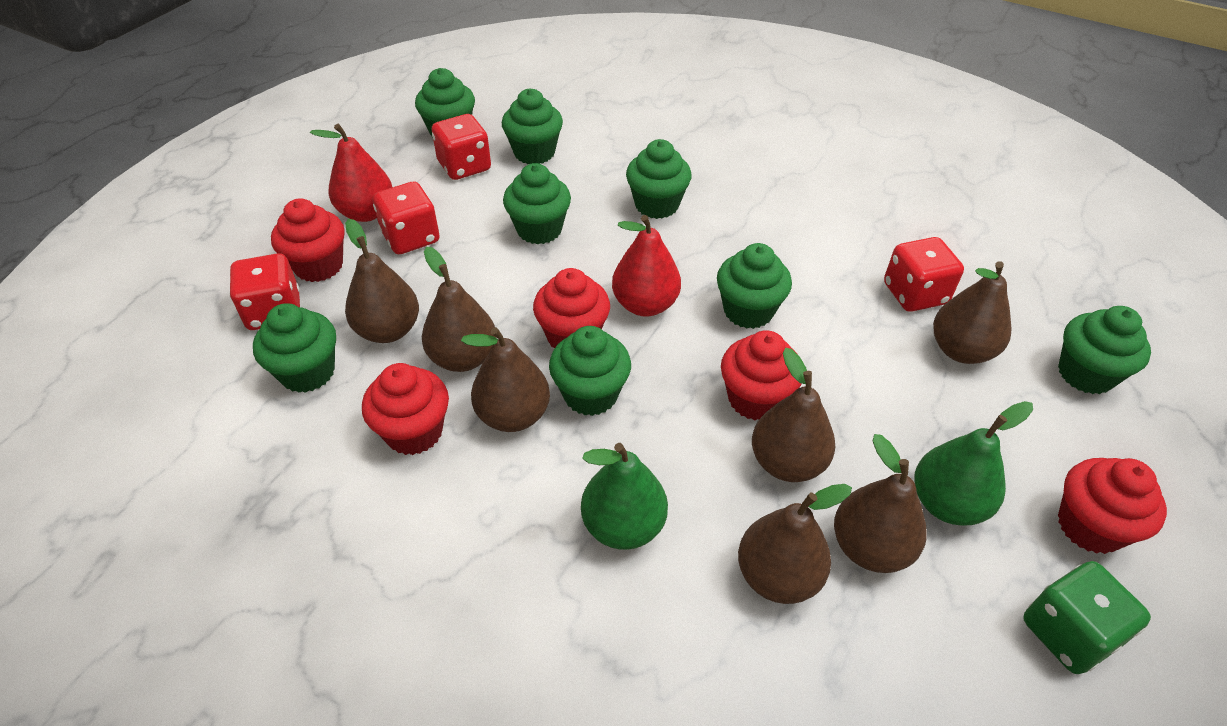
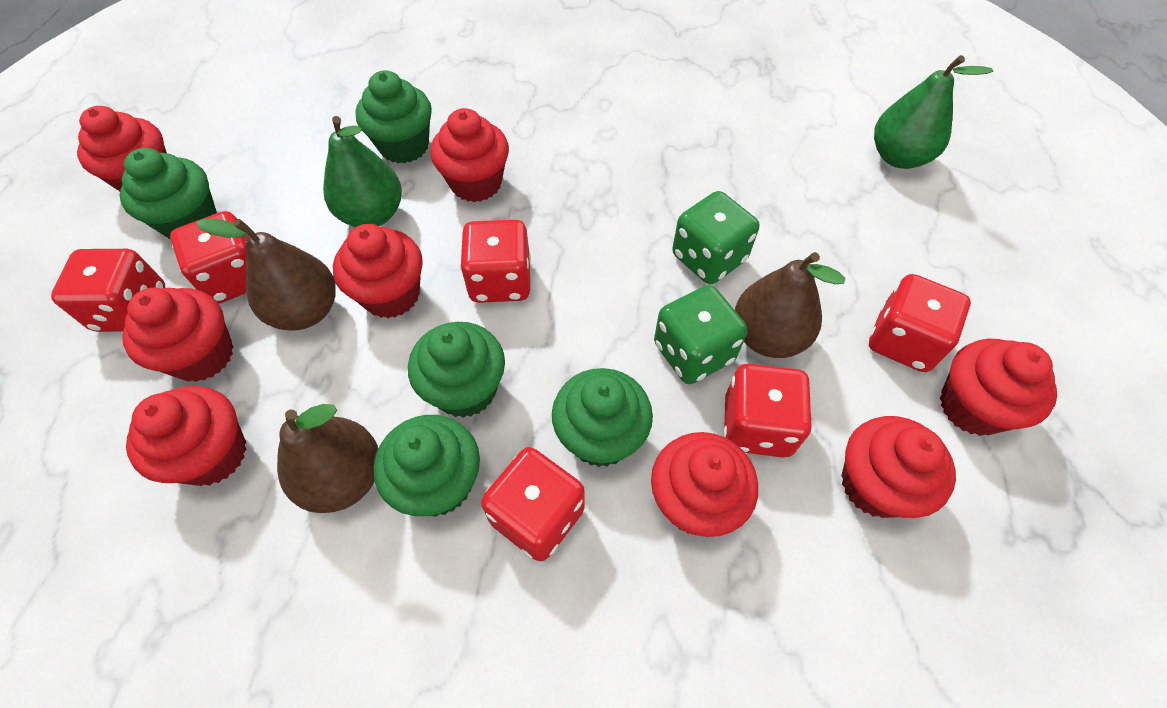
brown pear: 7 -> 3
green cupcake: 8 -> 5
green dice: 1 -> 2
red cupcake: 5 -> 8
red dice: 4 -> 6
red pear: 2 -> 0

